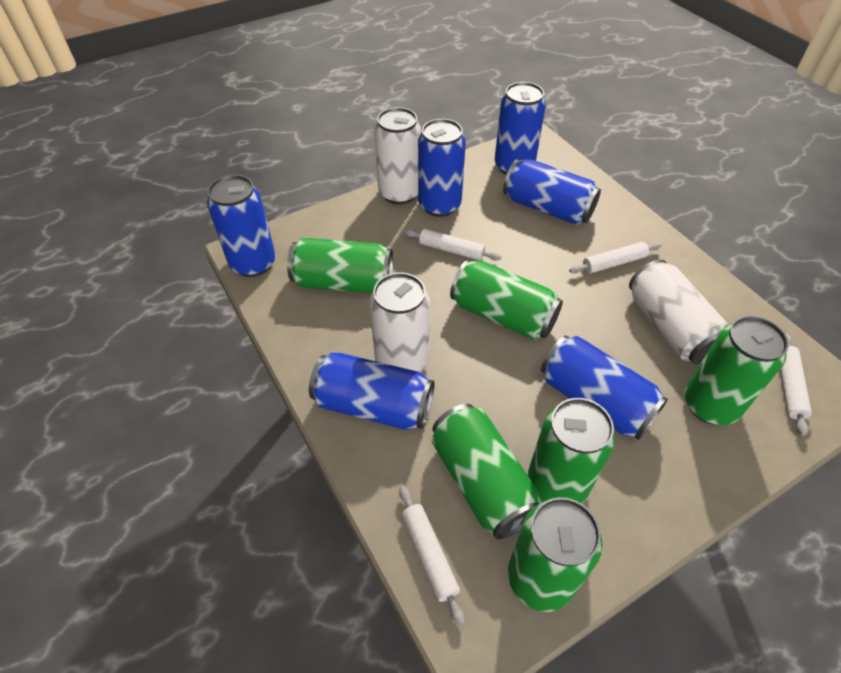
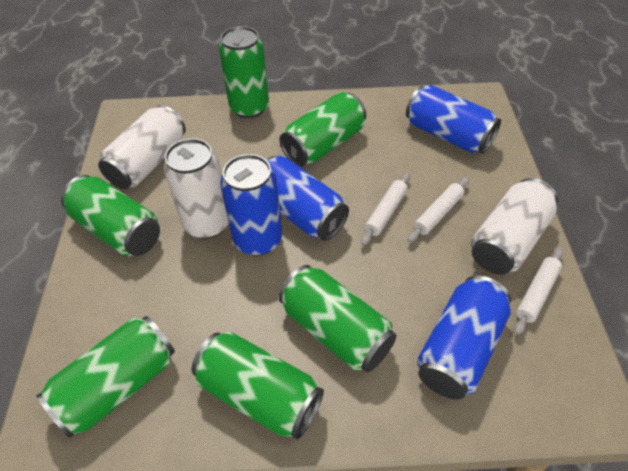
blue can: 6 -> 4
white rolling pin: 4 -> 3

